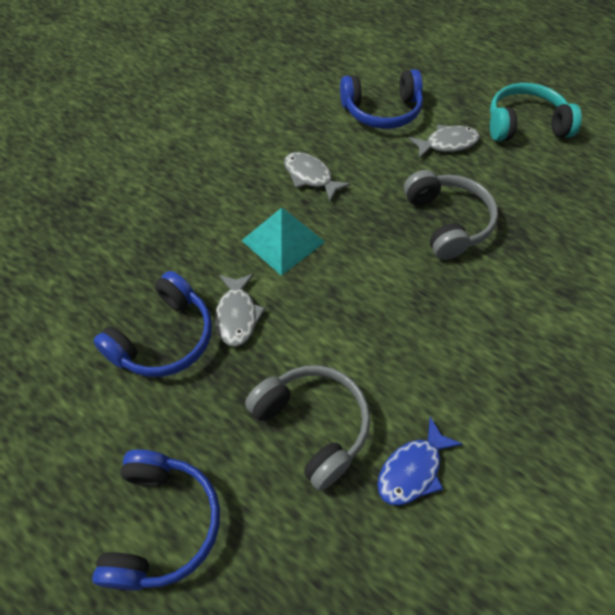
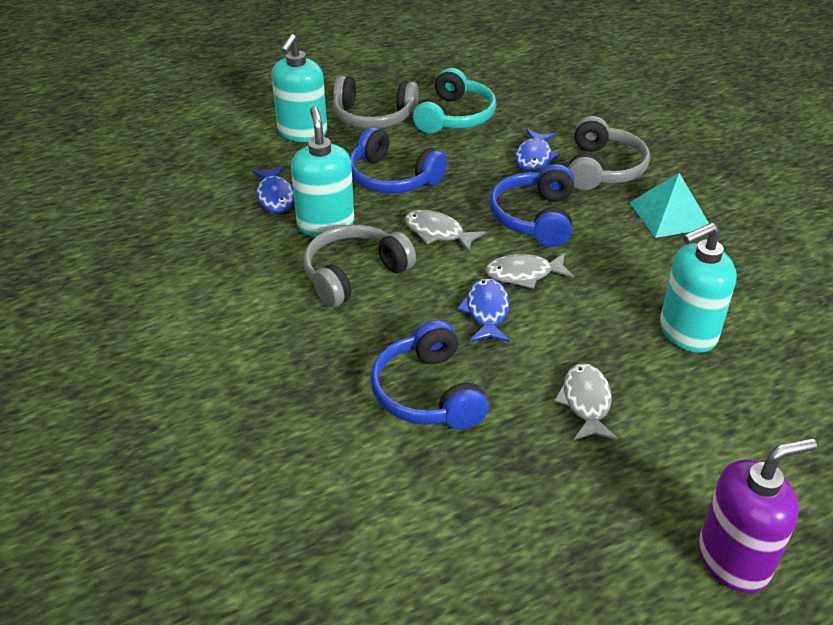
blue fish: 1 -> 3
grey headphones: 2 -> 3
purple soap dispenser: 0 -> 1
turquoise soap dispenser: 0 -> 3

